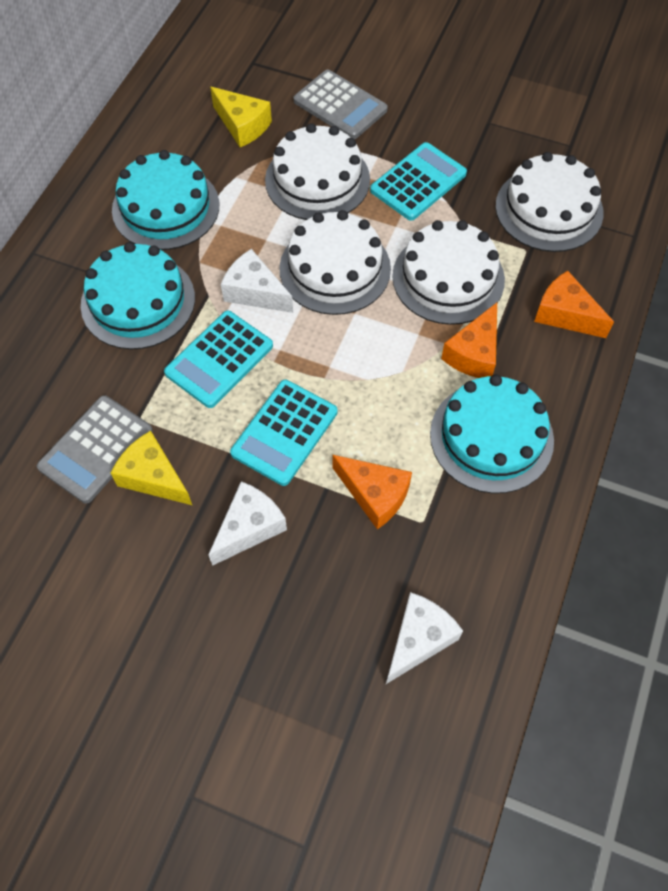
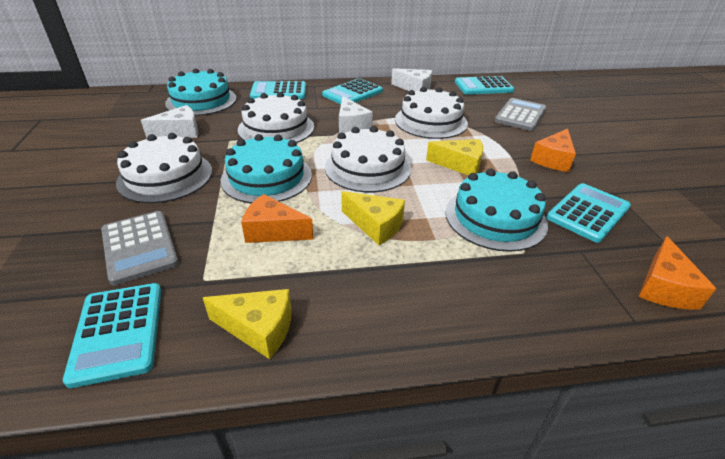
turquoise calculator: 3 -> 5
yellow cheese: 2 -> 3

